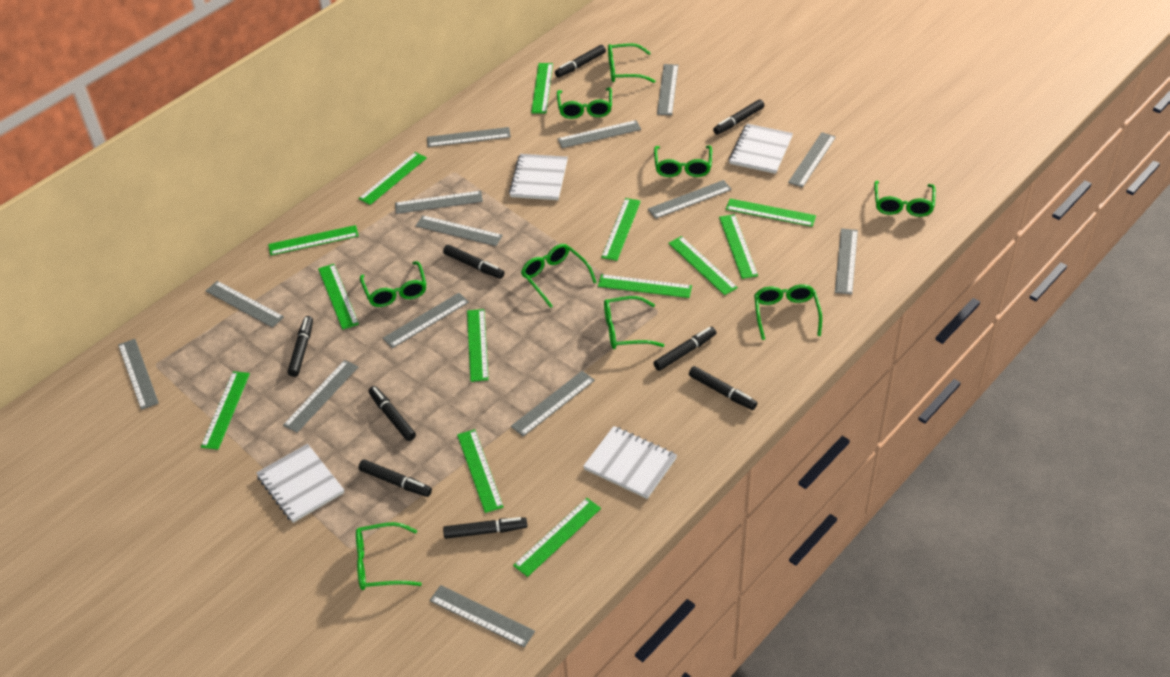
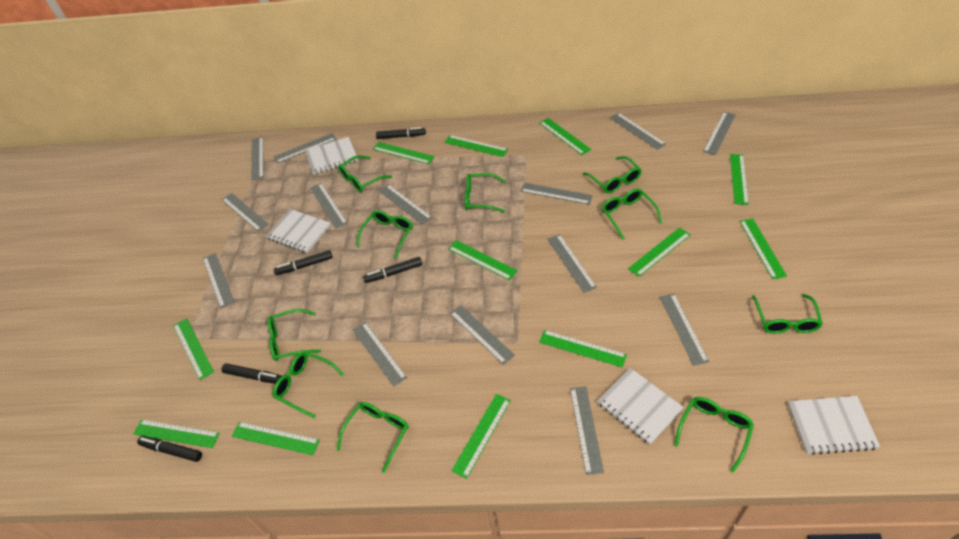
black marker: 9 -> 5
green glasses: 9 -> 10
green ruler: 13 -> 12

